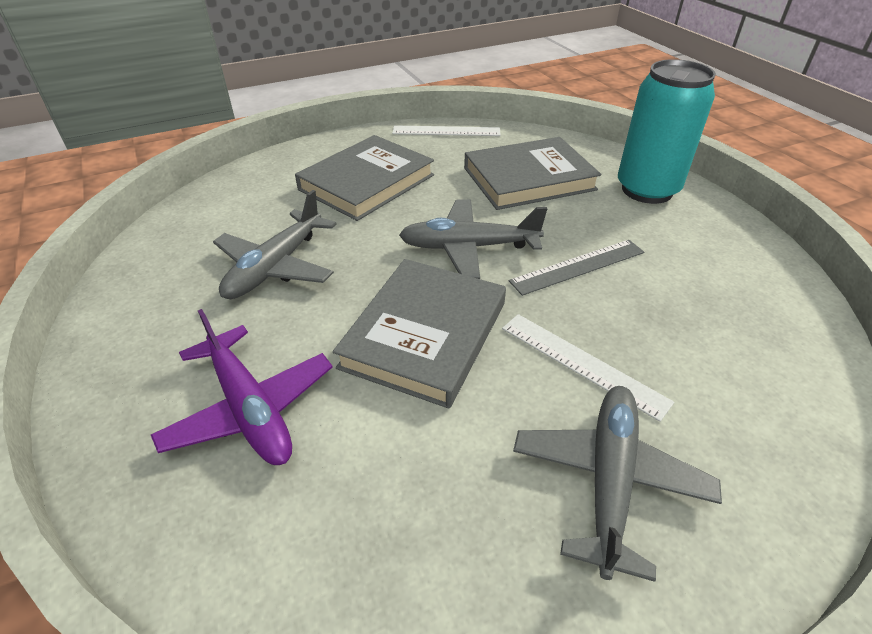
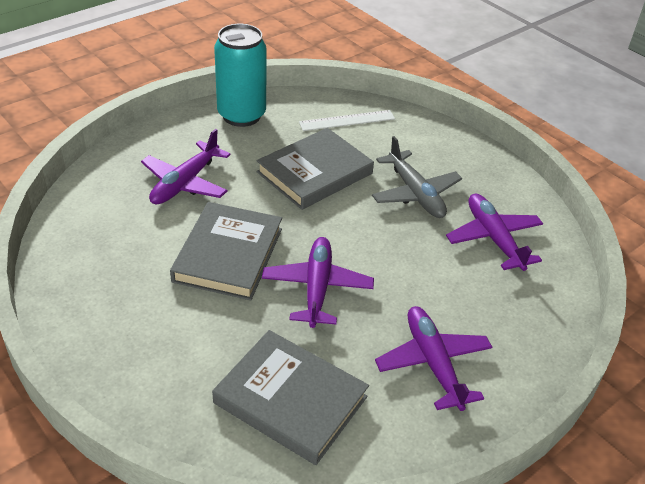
grey plane: 3 -> 1
grey ruler: 1 -> 0
purple plane: 1 -> 4
white ruler: 2 -> 1

